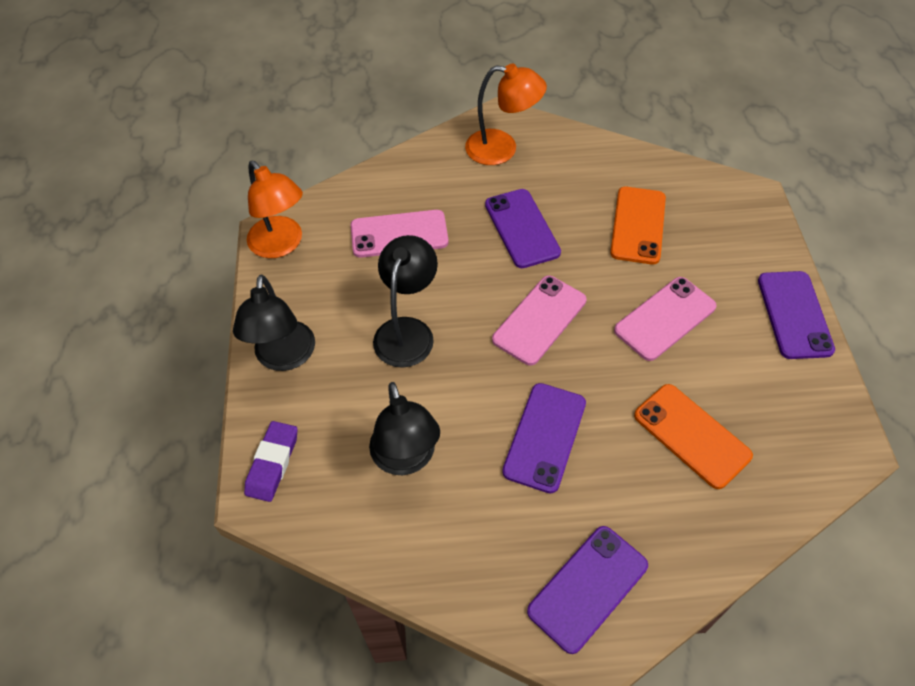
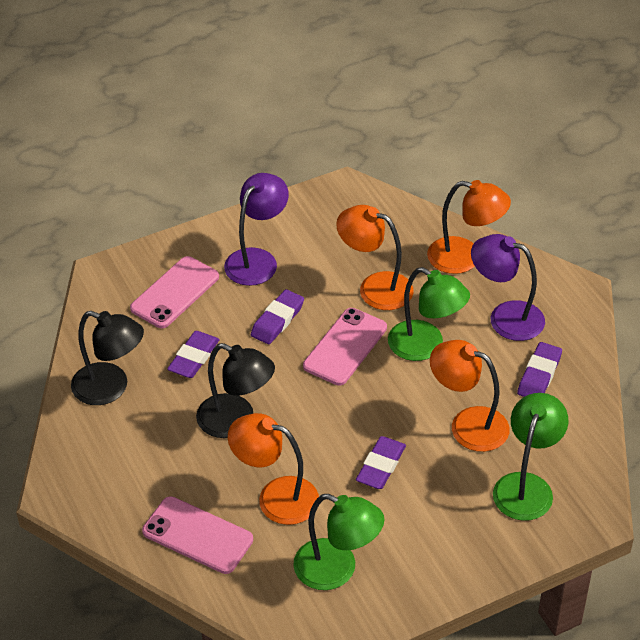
black lamp: 3 -> 2
green lamp: 0 -> 3
orange lamp: 2 -> 4
orange phone: 2 -> 0
purple eraser: 1 -> 4
purple lamp: 0 -> 2
purple phone: 4 -> 0

